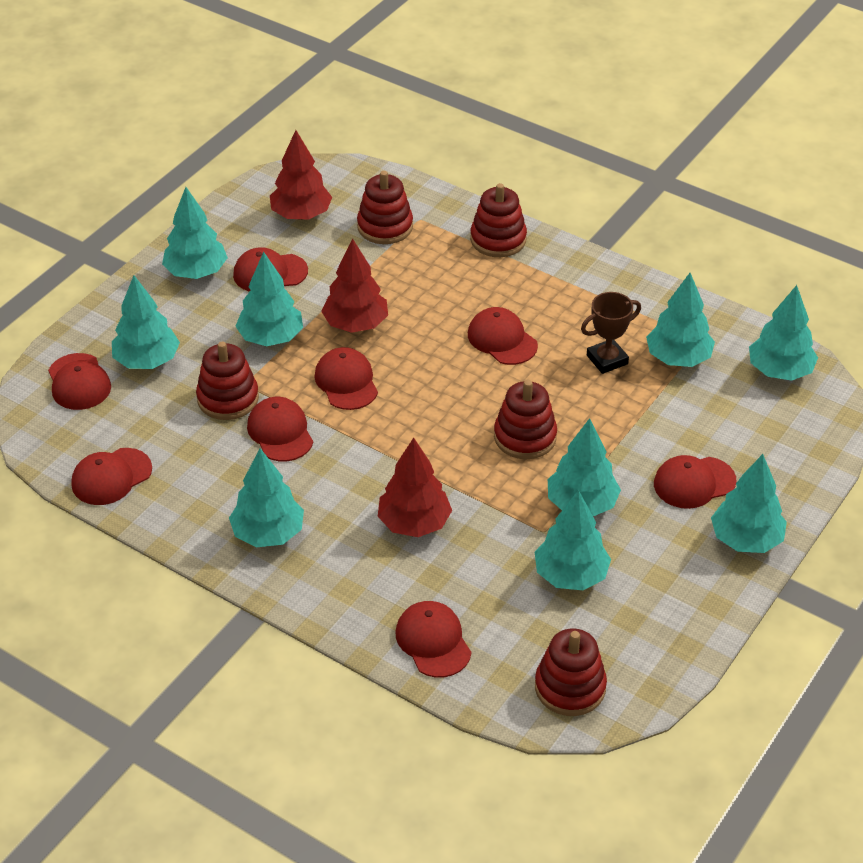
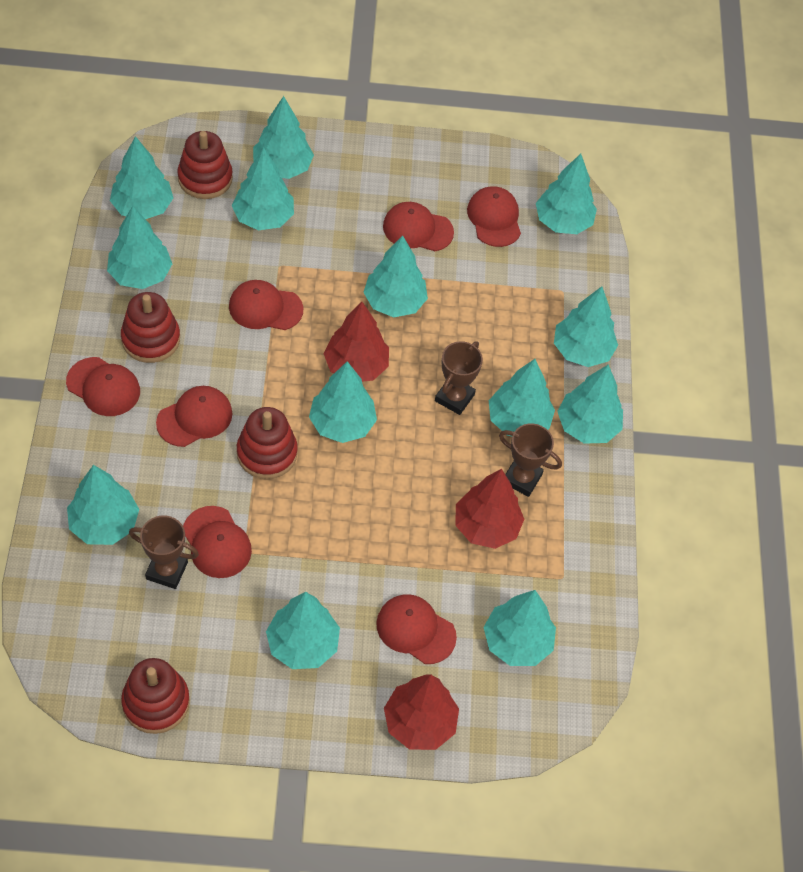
brown trophy: 1 -> 3
red cap: 8 -> 7
red stacking toy: 5 -> 4
turquoise tree: 9 -> 13

